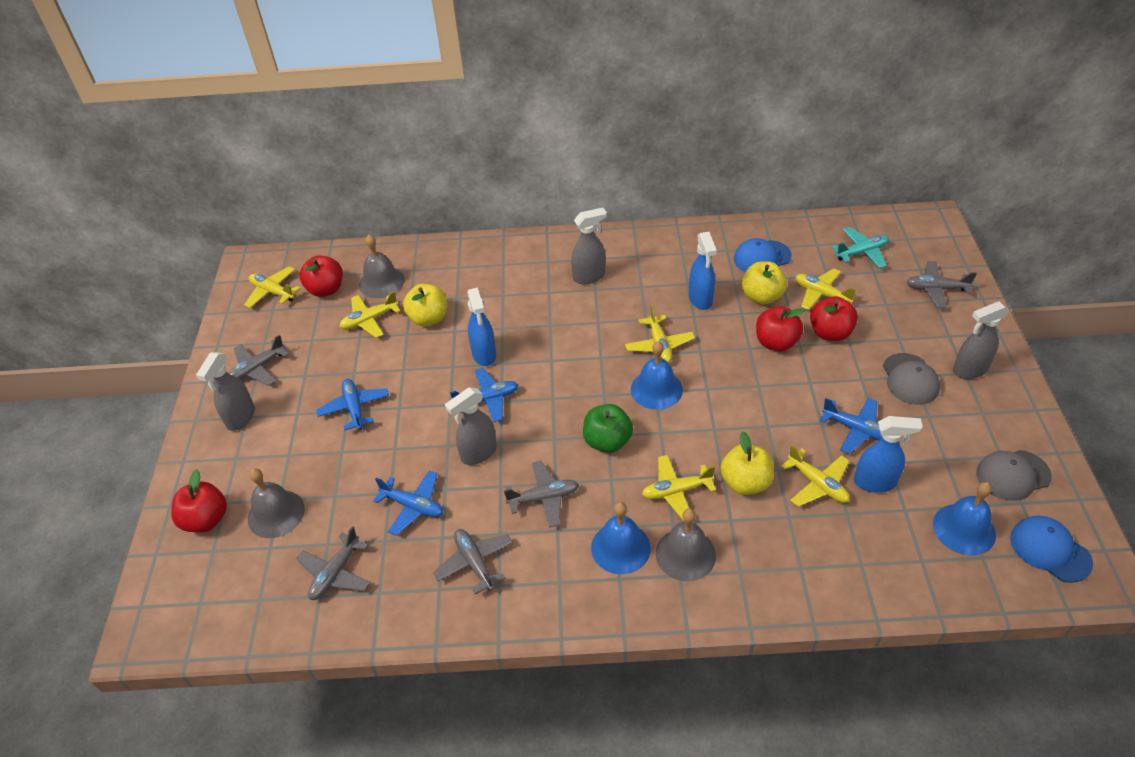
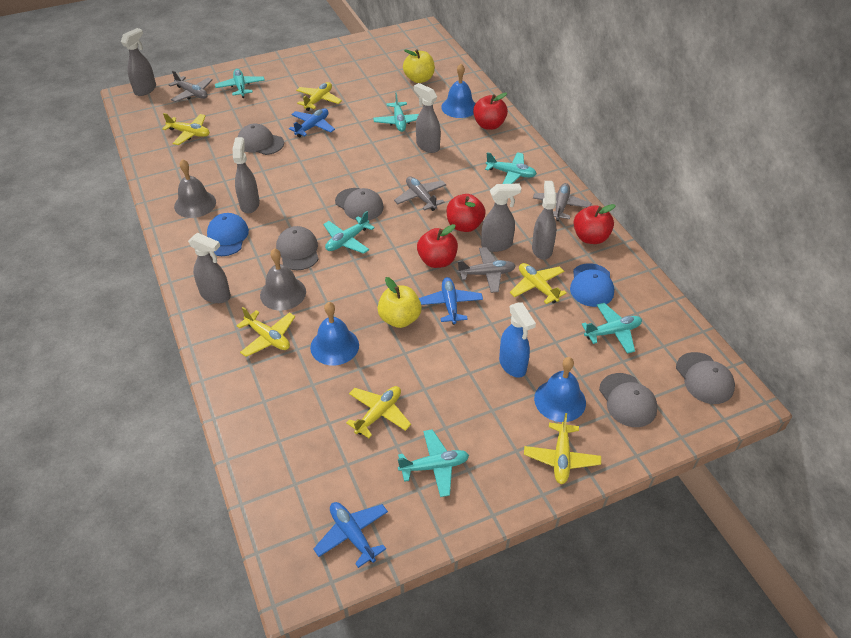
blue plane: 4 -> 3
blue spray bottle: 3 -> 1
green apple: 1 -> 0
grey bell: 3 -> 2
grey cap: 2 -> 5
grey plane: 5 -> 4
grey spray bottle: 4 -> 6
turquoise plane: 1 -> 6
yellow apple: 3 -> 2

